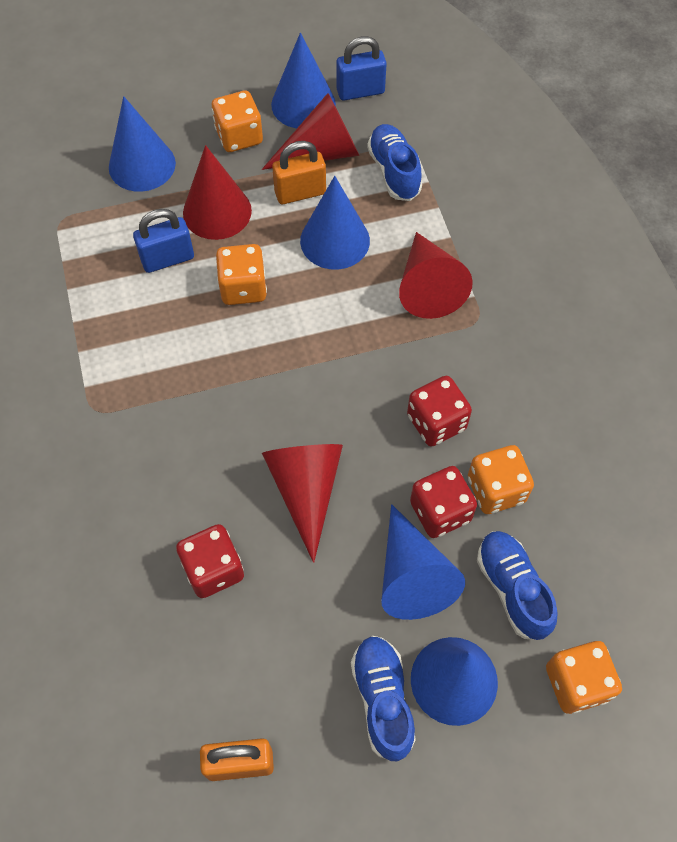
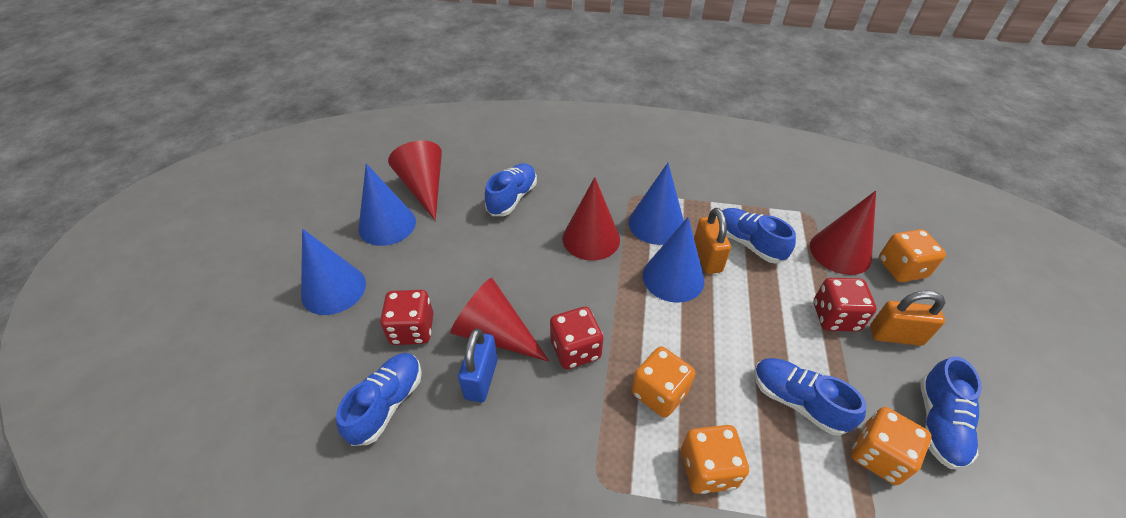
blue cone: 5 -> 4
blue padlock: 2 -> 1
blue shoe: 3 -> 5

